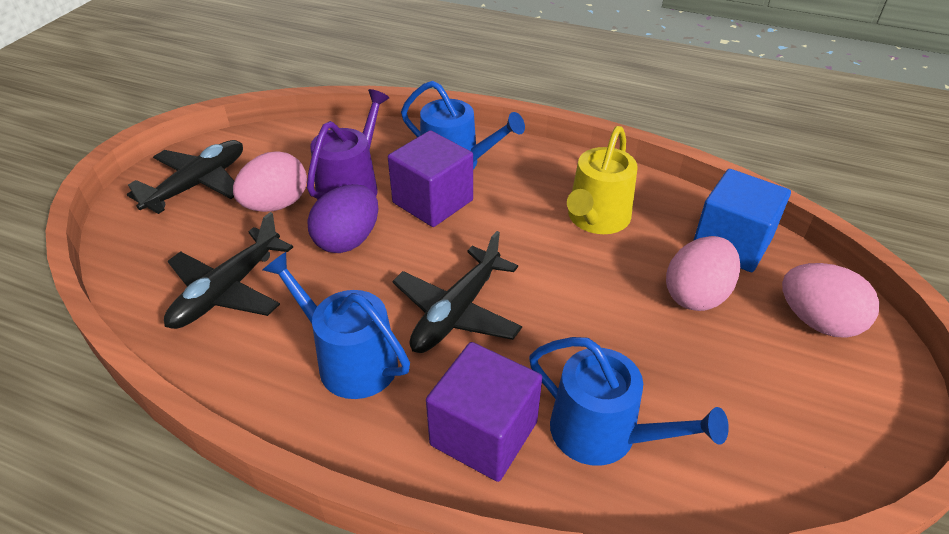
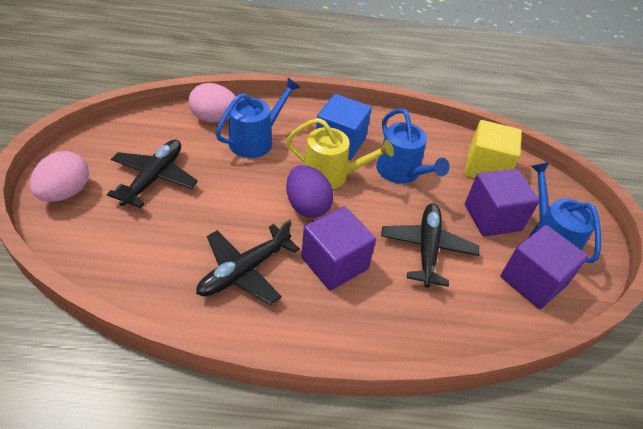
pink egg: 3 -> 2
purple cube: 2 -> 3
purple watering can: 1 -> 0
yellow cube: 0 -> 1

